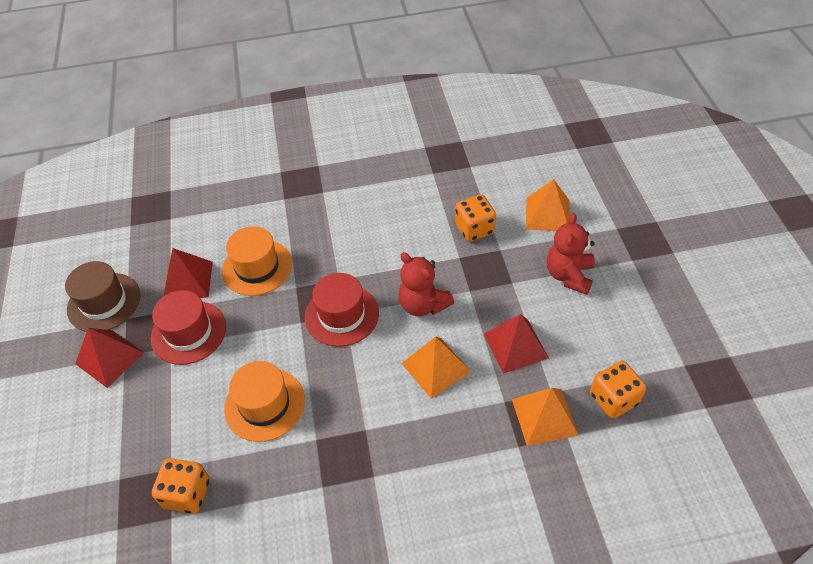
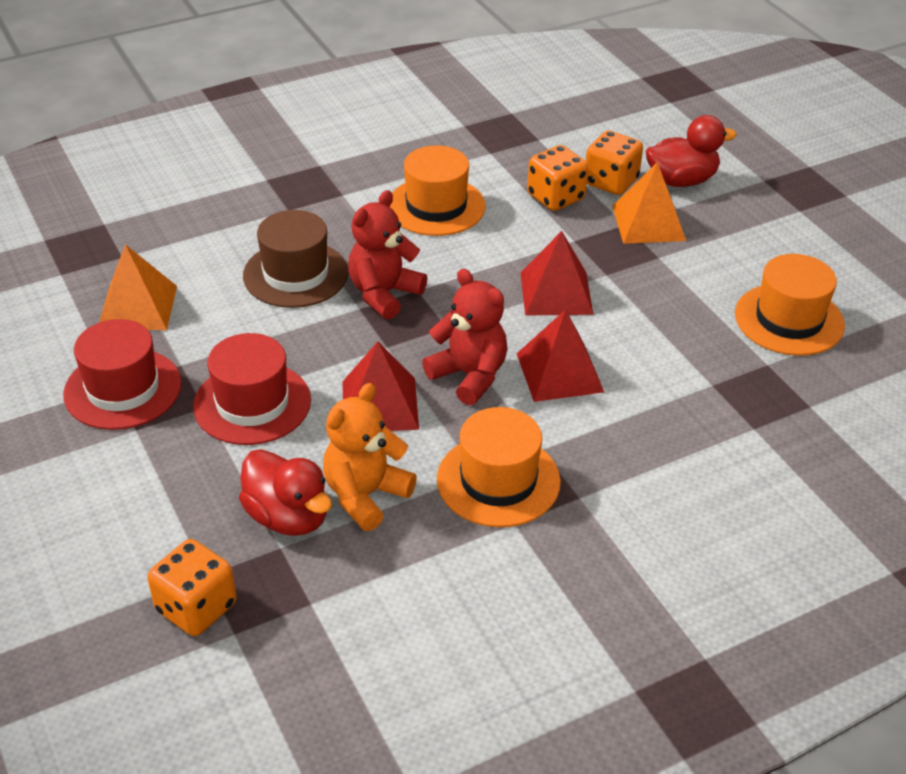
orange hat: 2 -> 3
orange pyramid: 3 -> 2
orange teddy bear: 0 -> 1
red duck: 0 -> 2

